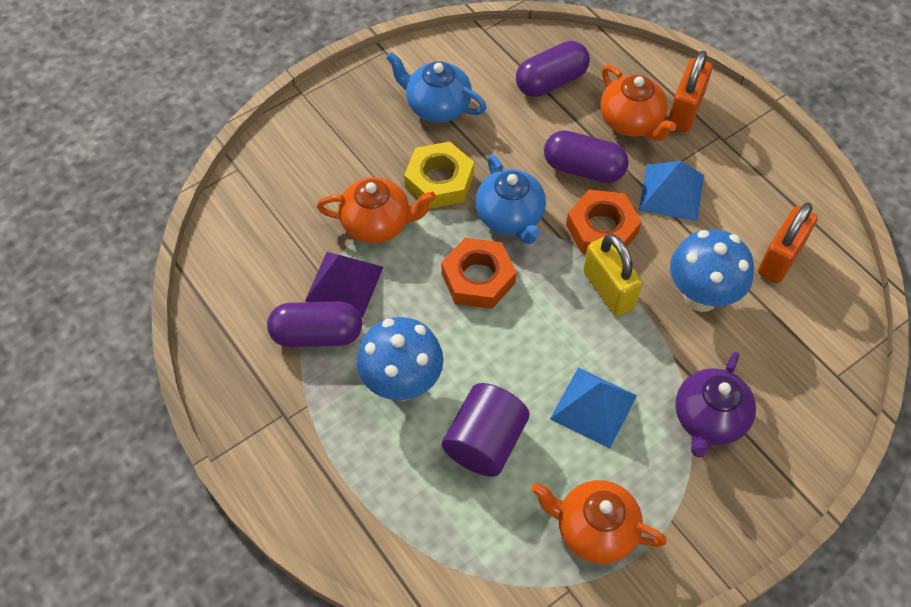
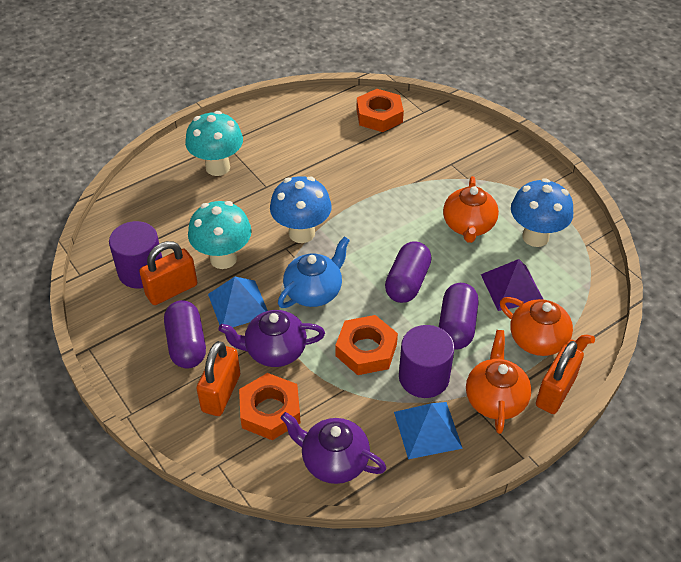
blue teapot: 2 -> 1
orange nut: 2 -> 3
orange padlock: 2 -> 3
purple cylinder: 1 -> 2
purple teapot: 1 -> 2
turquoise mushroom: 0 -> 2
yellow nut: 1 -> 0
yellow padlock: 1 -> 0

